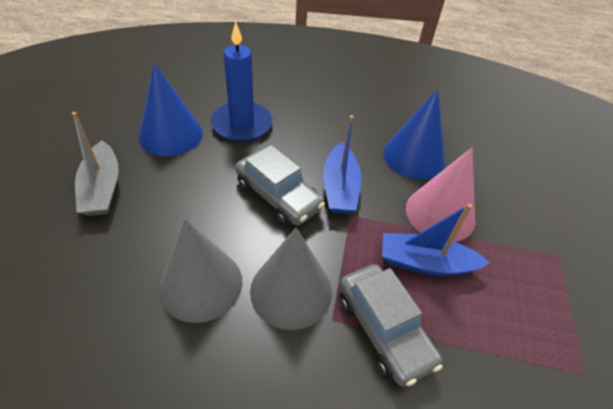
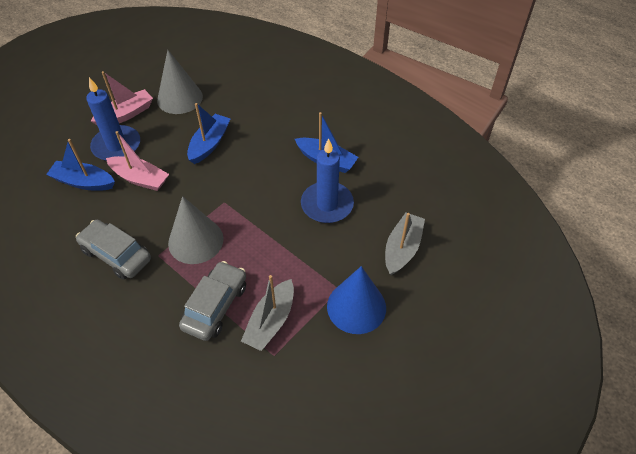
blue boat: 2 -> 3
blue candle: 1 -> 2
blue cone: 2 -> 1
grey boat: 1 -> 2
pink boat: 0 -> 2
pink cone: 1 -> 0

